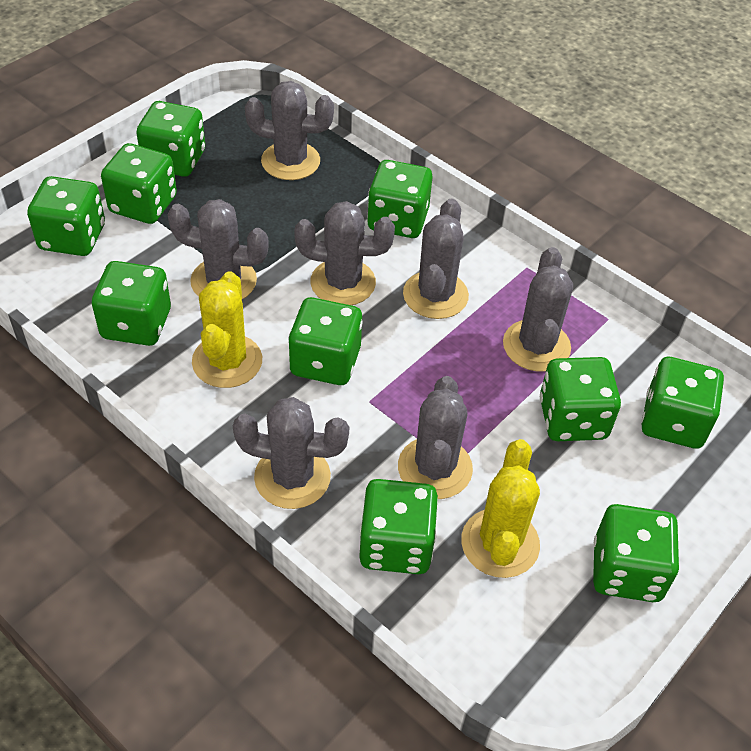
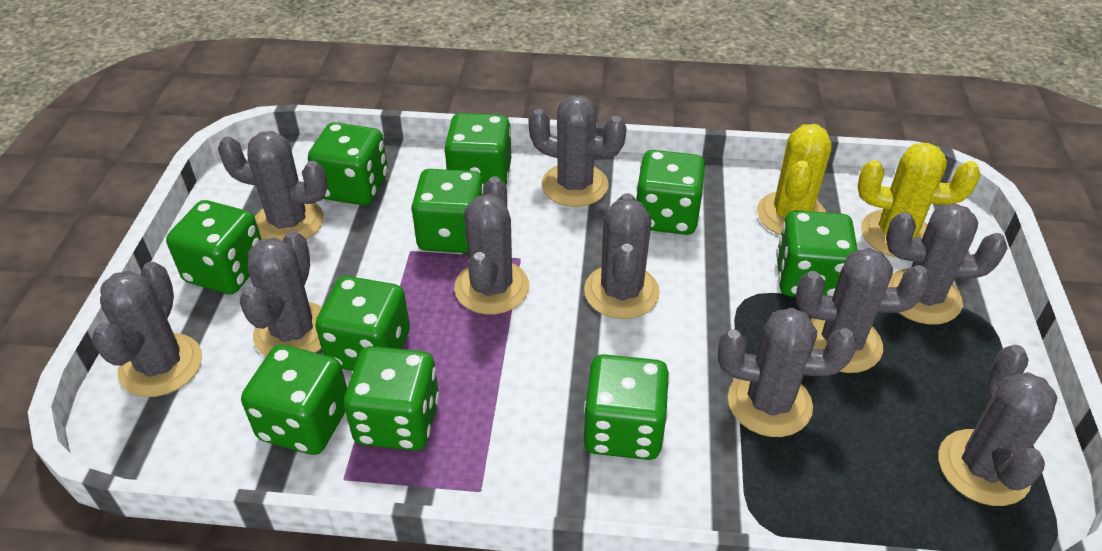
grey cactus: 7 -> 10

